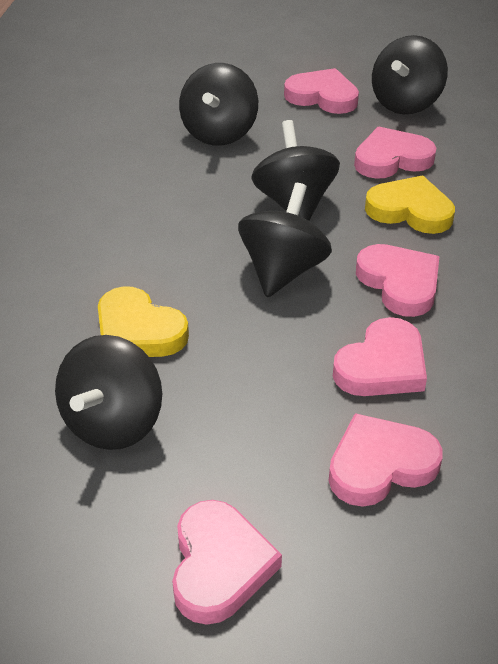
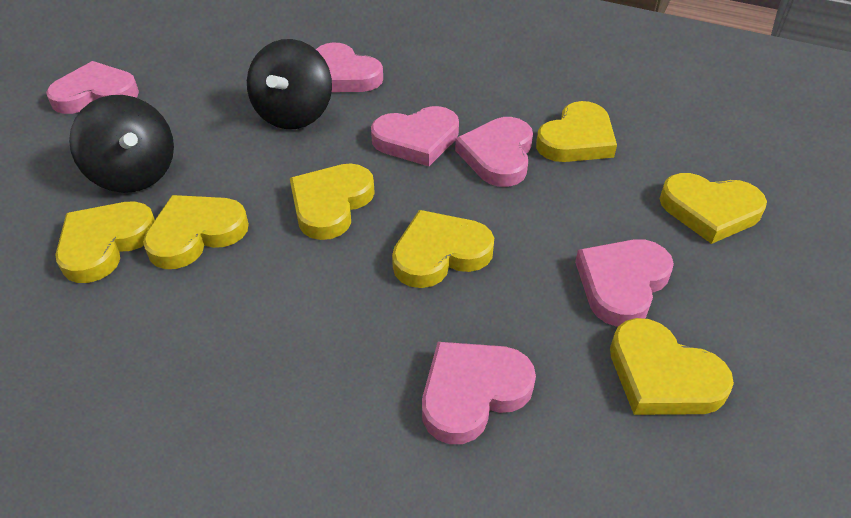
black spinning top: 5 -> 2
yellow heart: 2 -> 7

